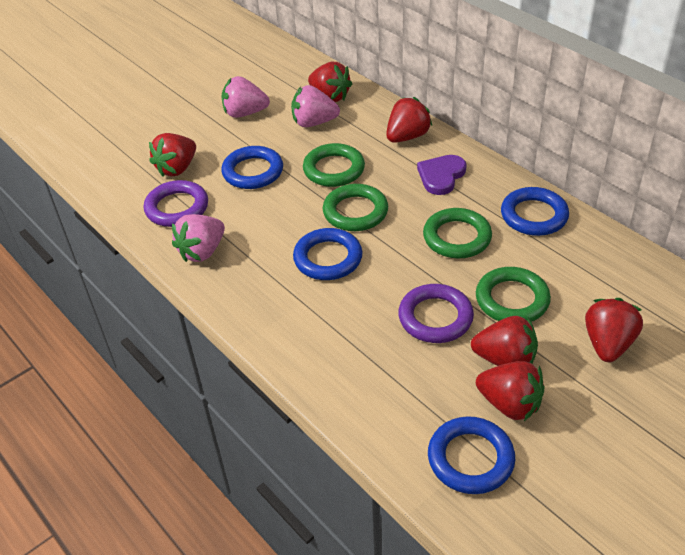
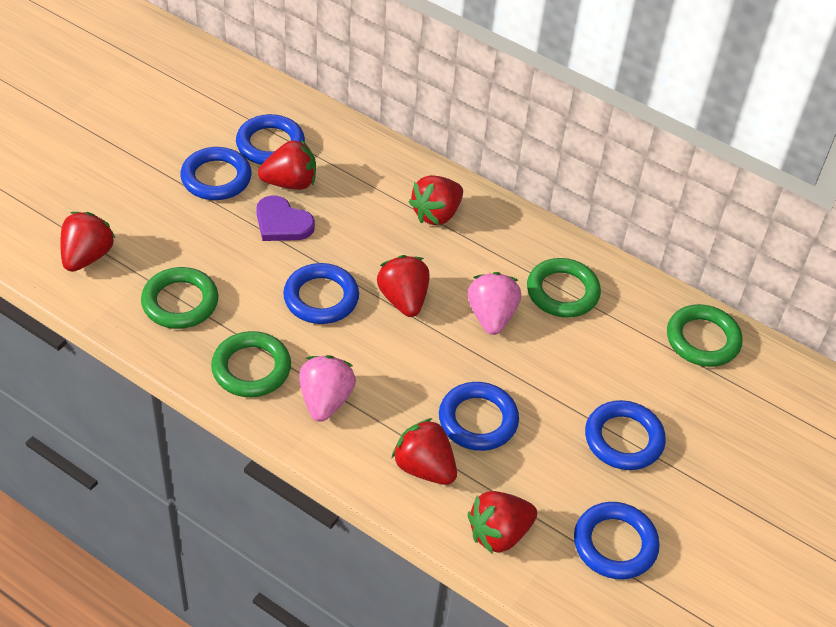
blue ring: 4 -> 6
pink strawberry: 3 -> 2
purple ring: 2 -> 0

